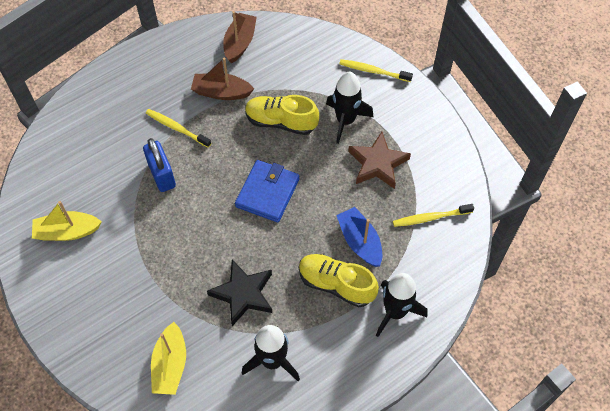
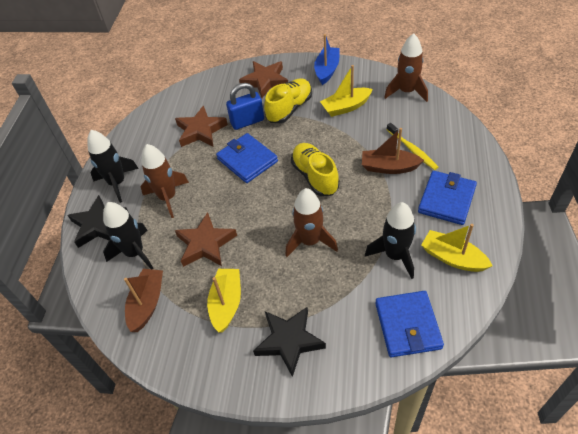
black star: 1 -> 2
blue wallet: 1 -> 3
brown rocket: 0 -> 3
brown star: 1 -> 3
yellow boat: 2 -> 3
yellow toothbrush: 3 -> 1

